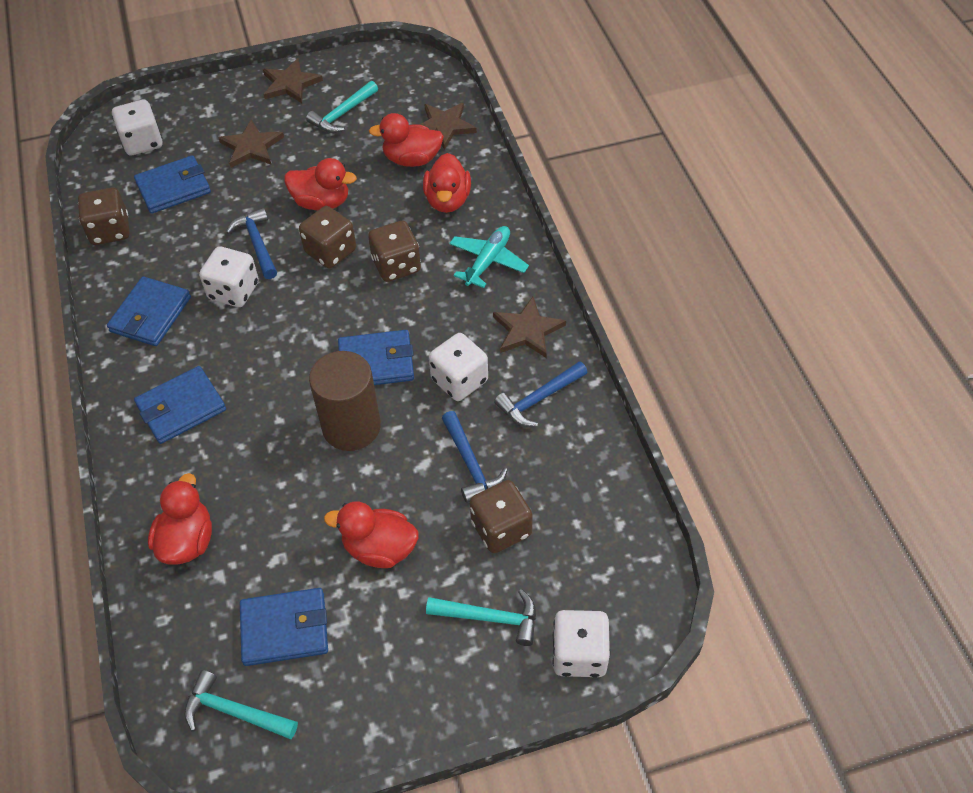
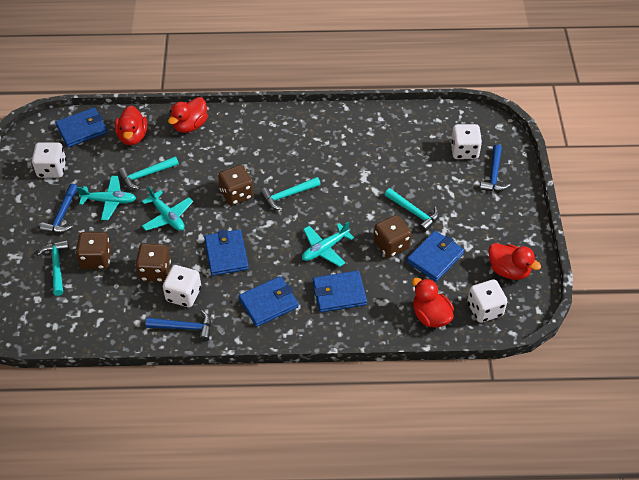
brown cylinder: 1 -> 0
brown star: 4 -> 0
red duck: 5 -> 4
turquoise hammer: 3 -> 4
turquoise plane: 1 -> 3

